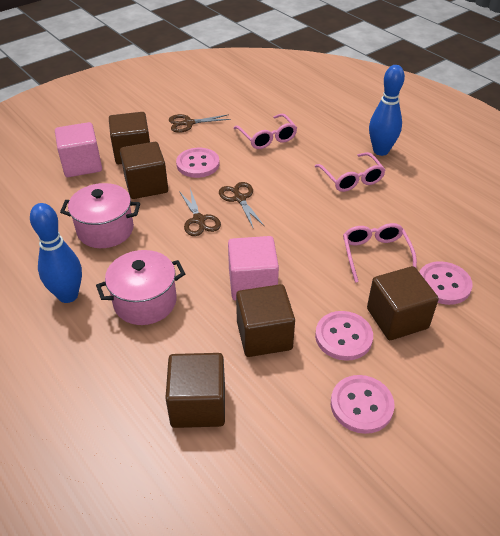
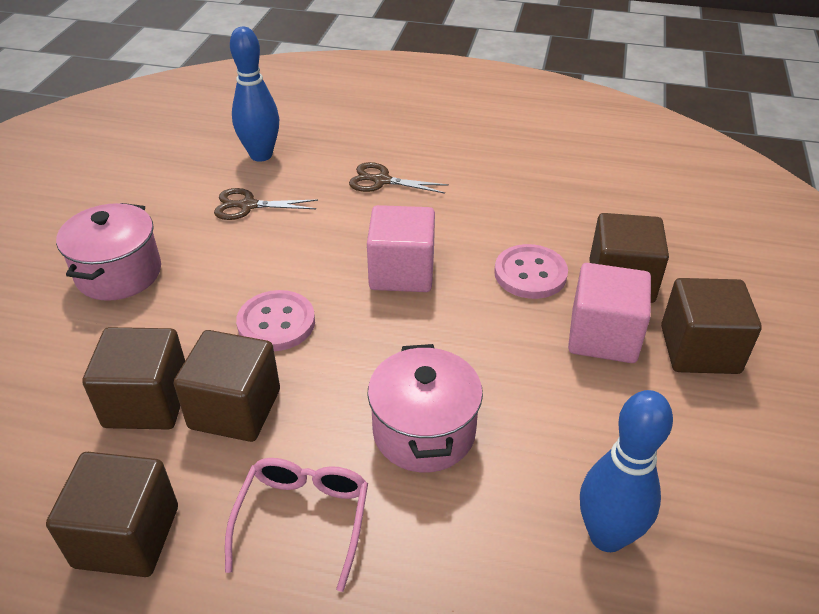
brown scissors: 3 -> 2
pink button: 4 -> 2
pink glasses: 3 -> 1

